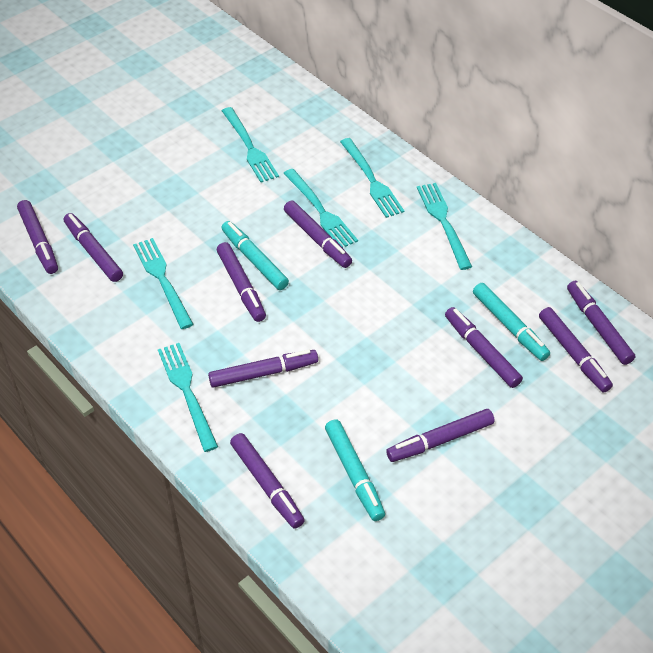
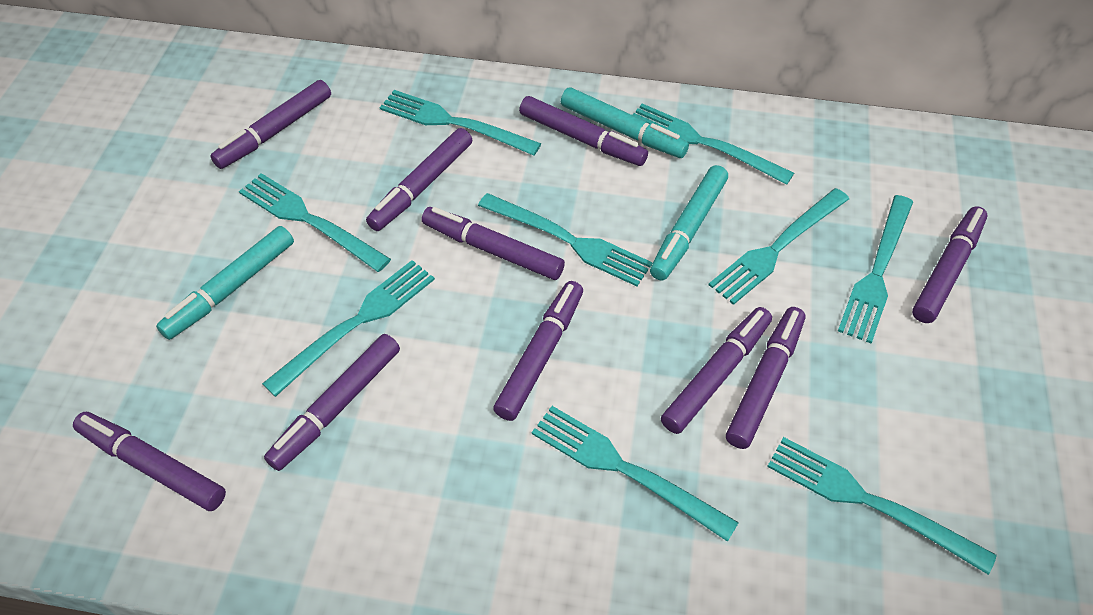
turquoise fork: 6 -> 9

